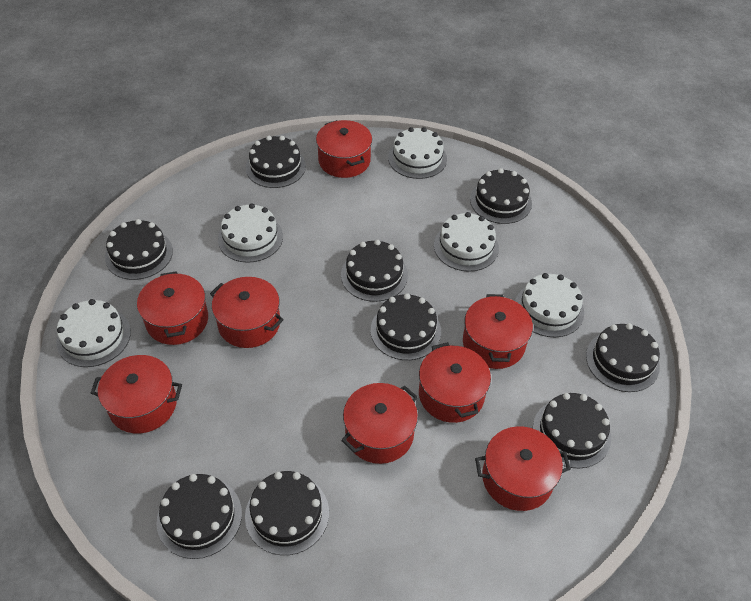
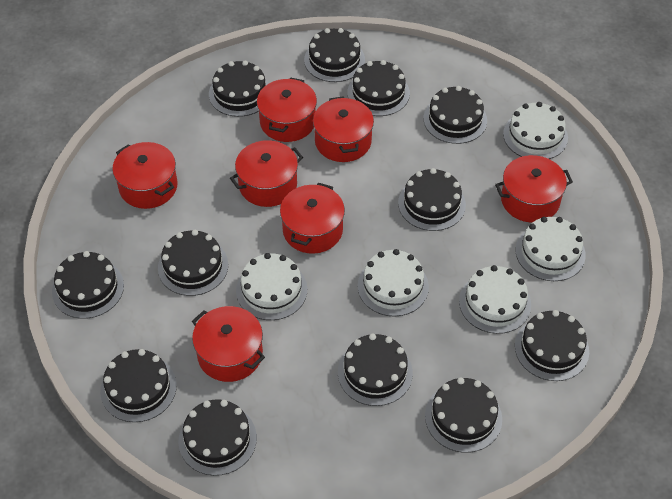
black cake: 9 -> 12
red pot: 8 -> 7

